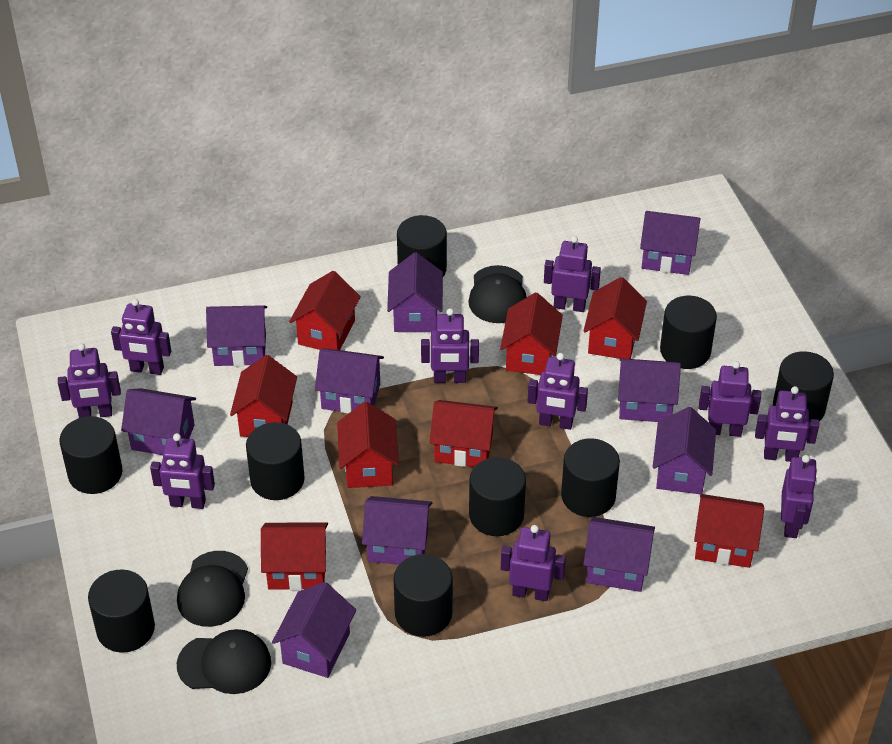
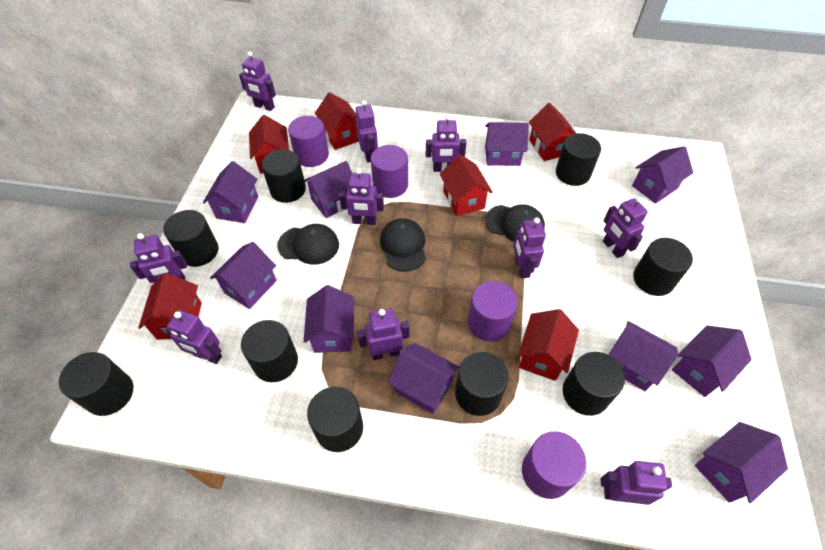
purple cylinder: 0 -> 4
red house: 8 -> 6

